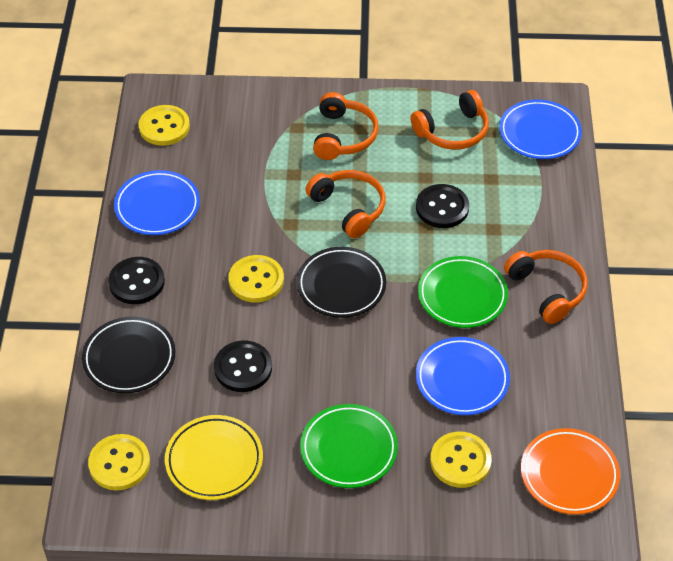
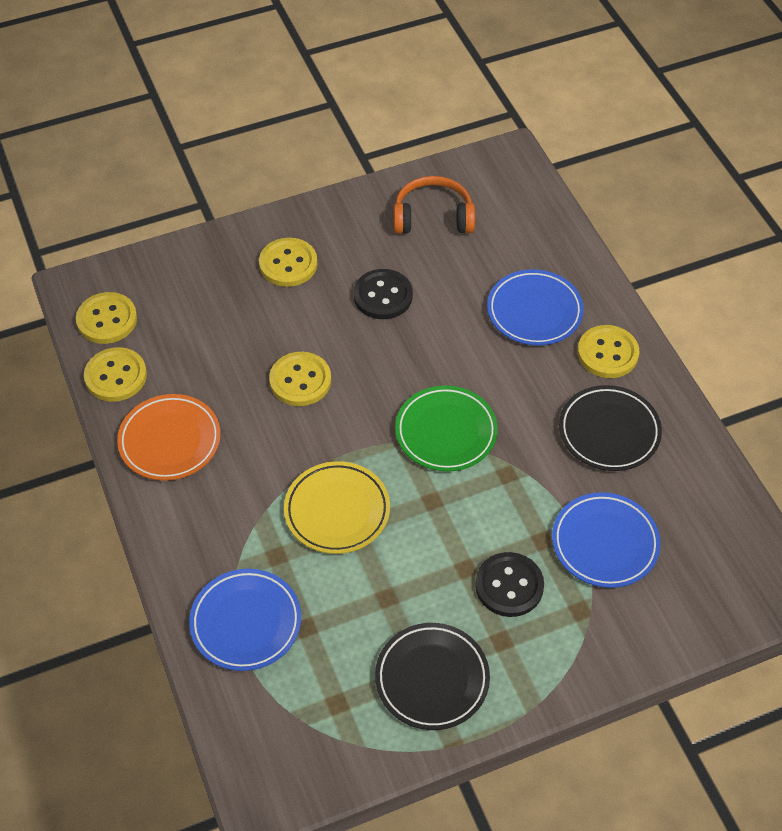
black button: 3 -> 2
green plate: 2 -> 1
orange headphones: 4 -> 1
yellow button: 4 -> 5

